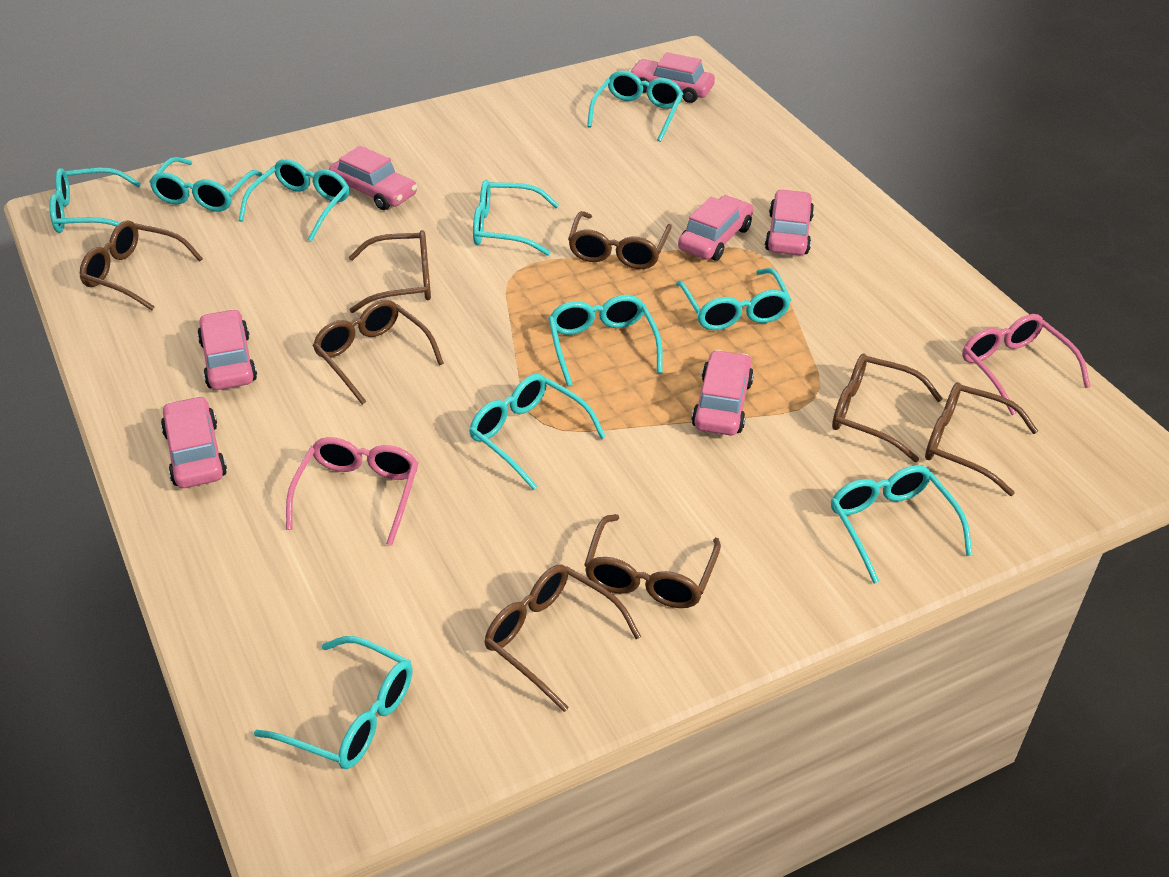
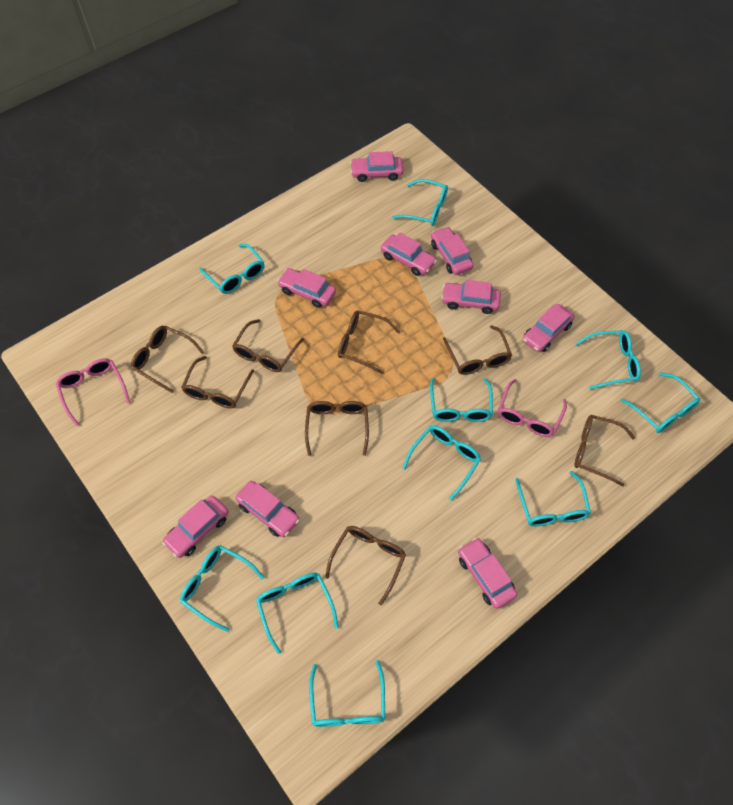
pink car: 7 -> 9

